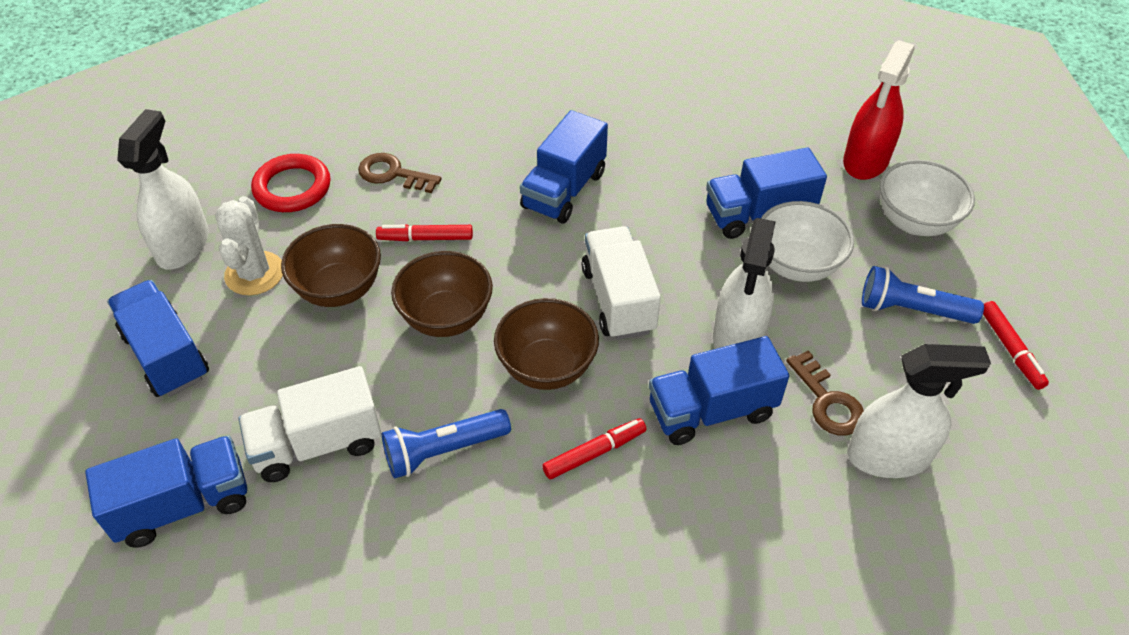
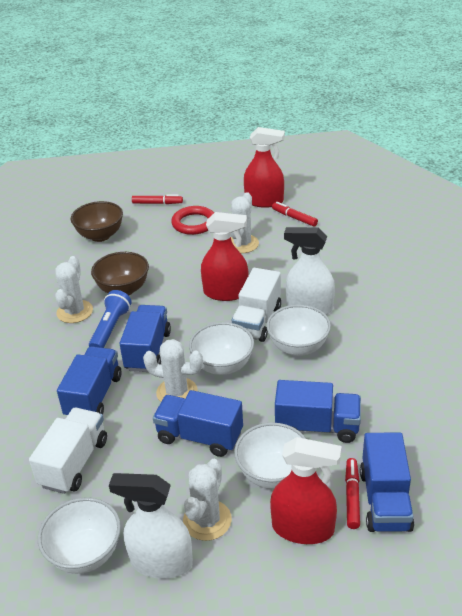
blue flashlight: 2 -> 1
brown bowl: 3 -> 2
brown key: 2 -> 0
red spray bottle: 1 -> 3
white bowl: 2 -> 4
white cactus: 1 -> 4
white spray bottle: 3 -> 2

